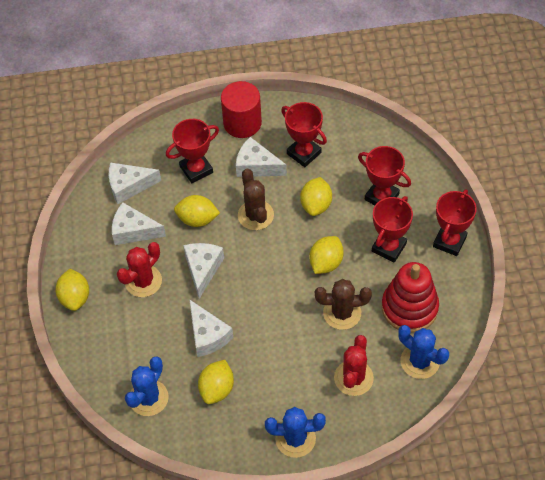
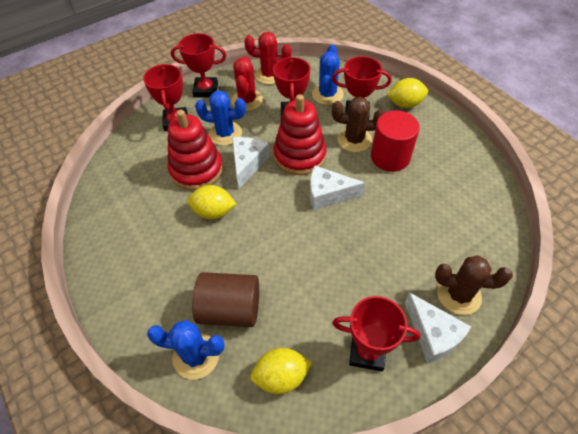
brown cylinder: 0 -> 1
red stacking toy: 1 -> 2
white cheese: 5 -> 3
yellow lemon: 5 -> 3

